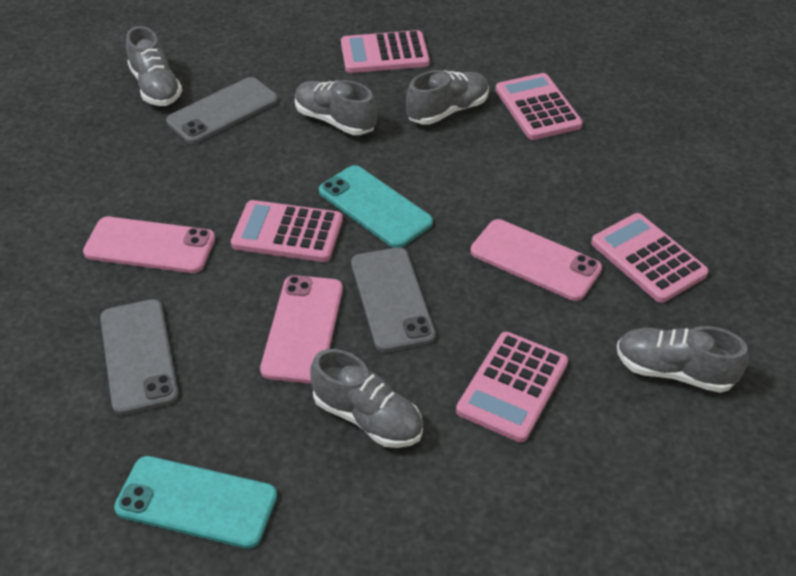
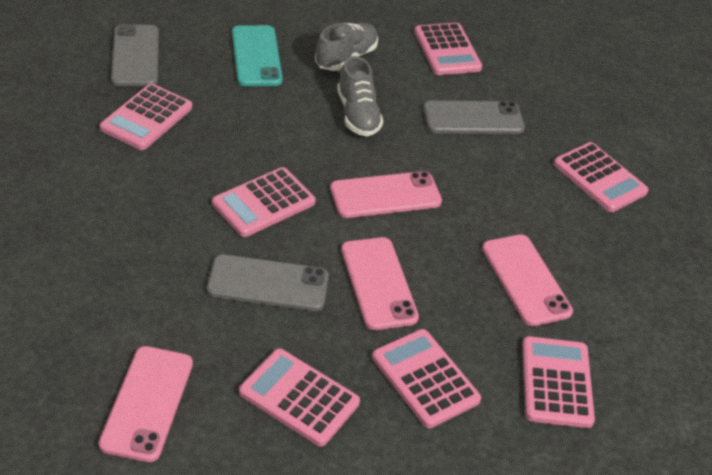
grey shoe: 5 -> 2
pink calculator: 5 -> 7
pink phone: 3 -> 4
turquoise phone: 2 -> 1

